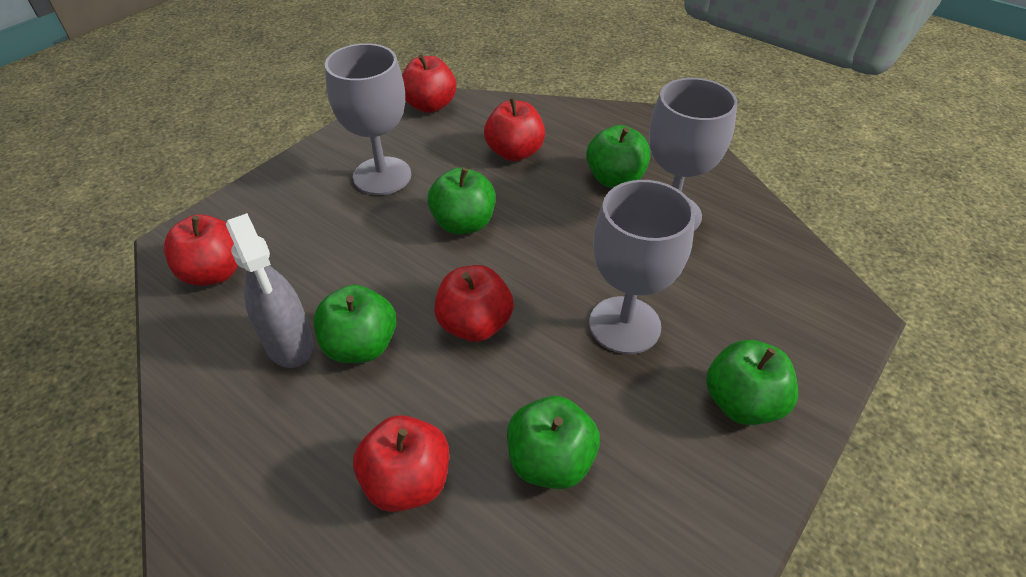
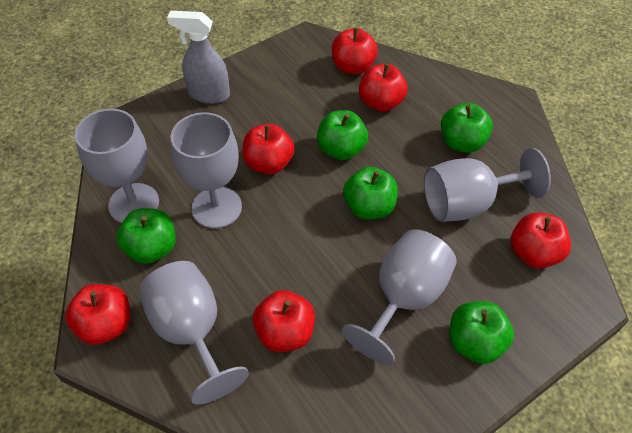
grey goblet: 3 -> 5
red apple: 5 -> 6

